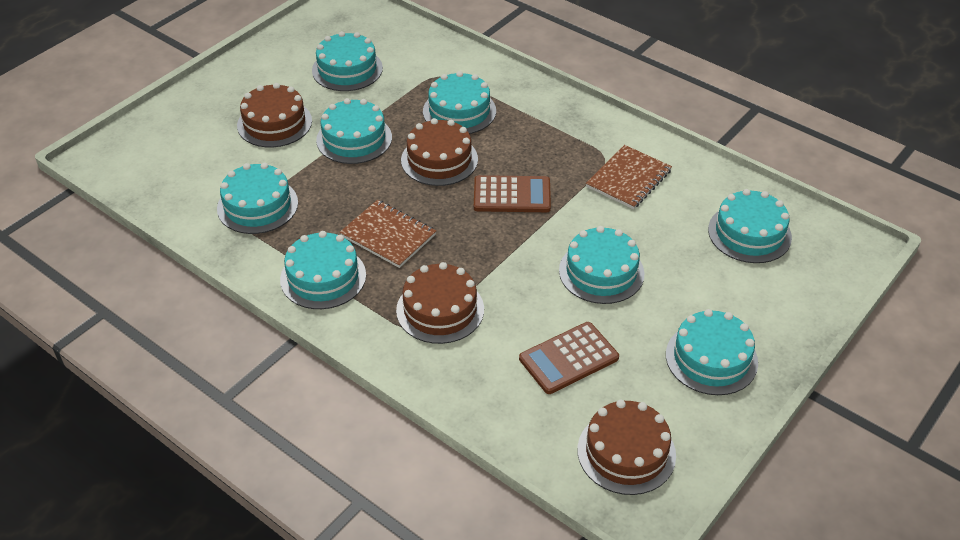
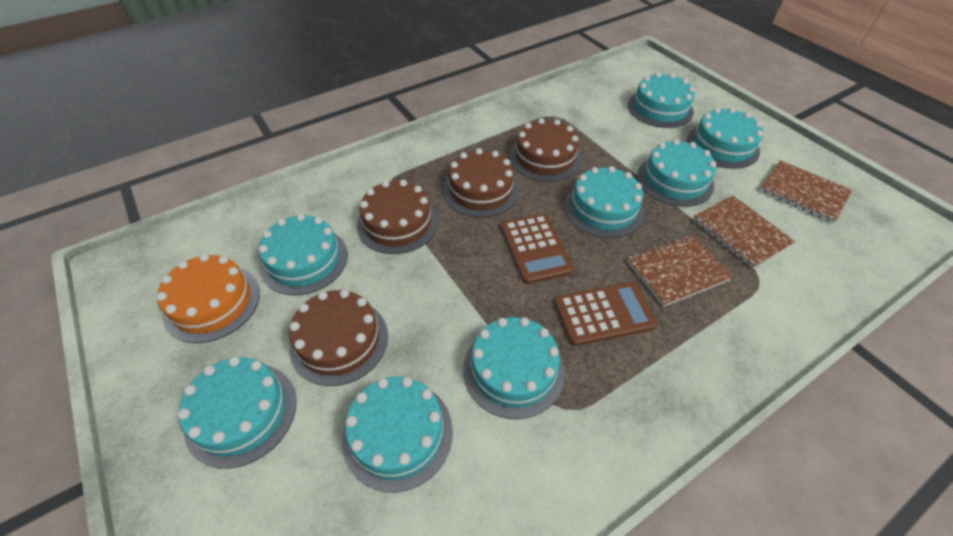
brown notebook: 2 -> 3
orange cake: 0 -> 1

